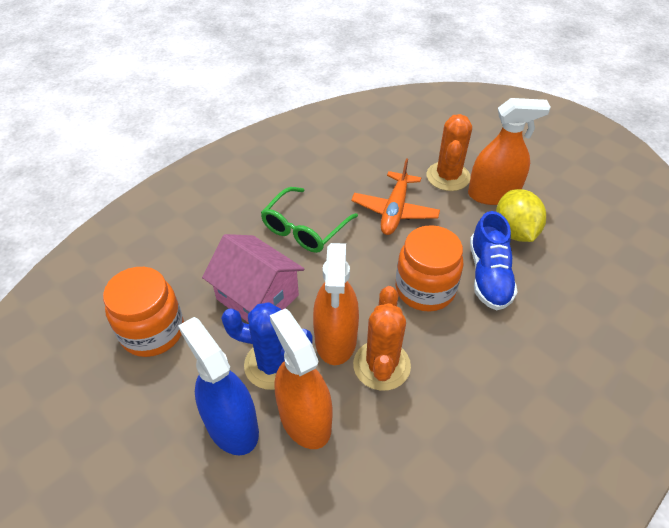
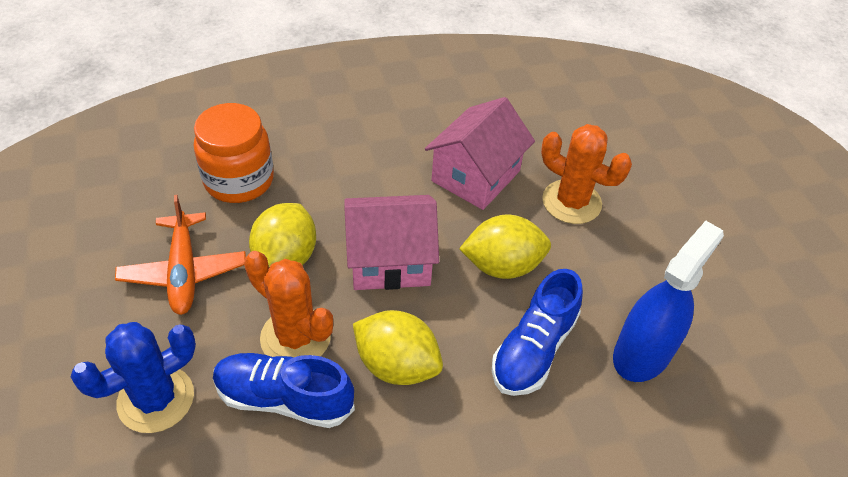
blue shoe: 1 -> 2
green glasses: 1 -> 0
orange jar: 2 -> 1
orange spray bottle: 3 -> 0
pink house: 1 -> 2
yellow lemon: 1 -> 3

